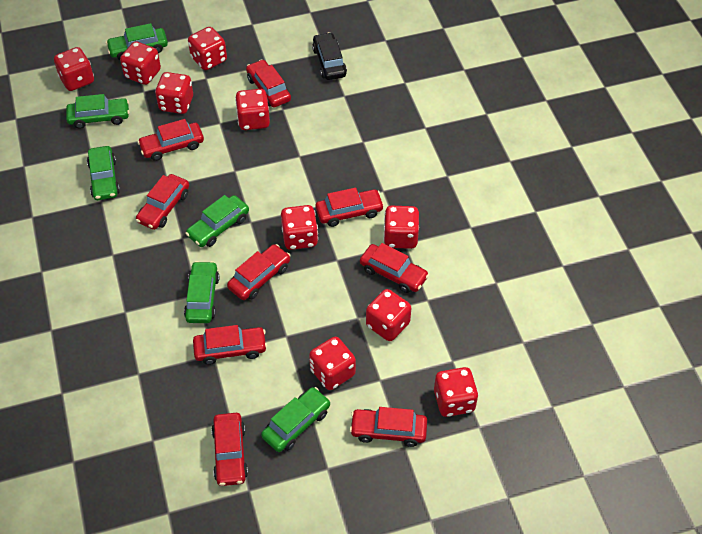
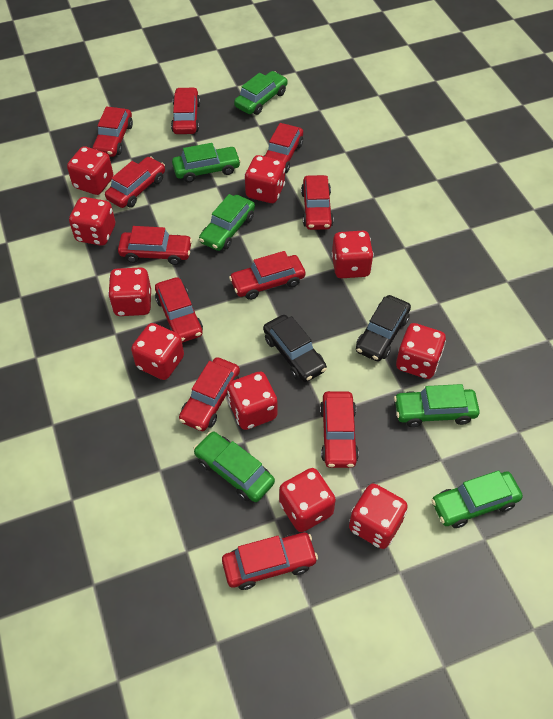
black car: 1 -> 2
red car: 9 -> 11

